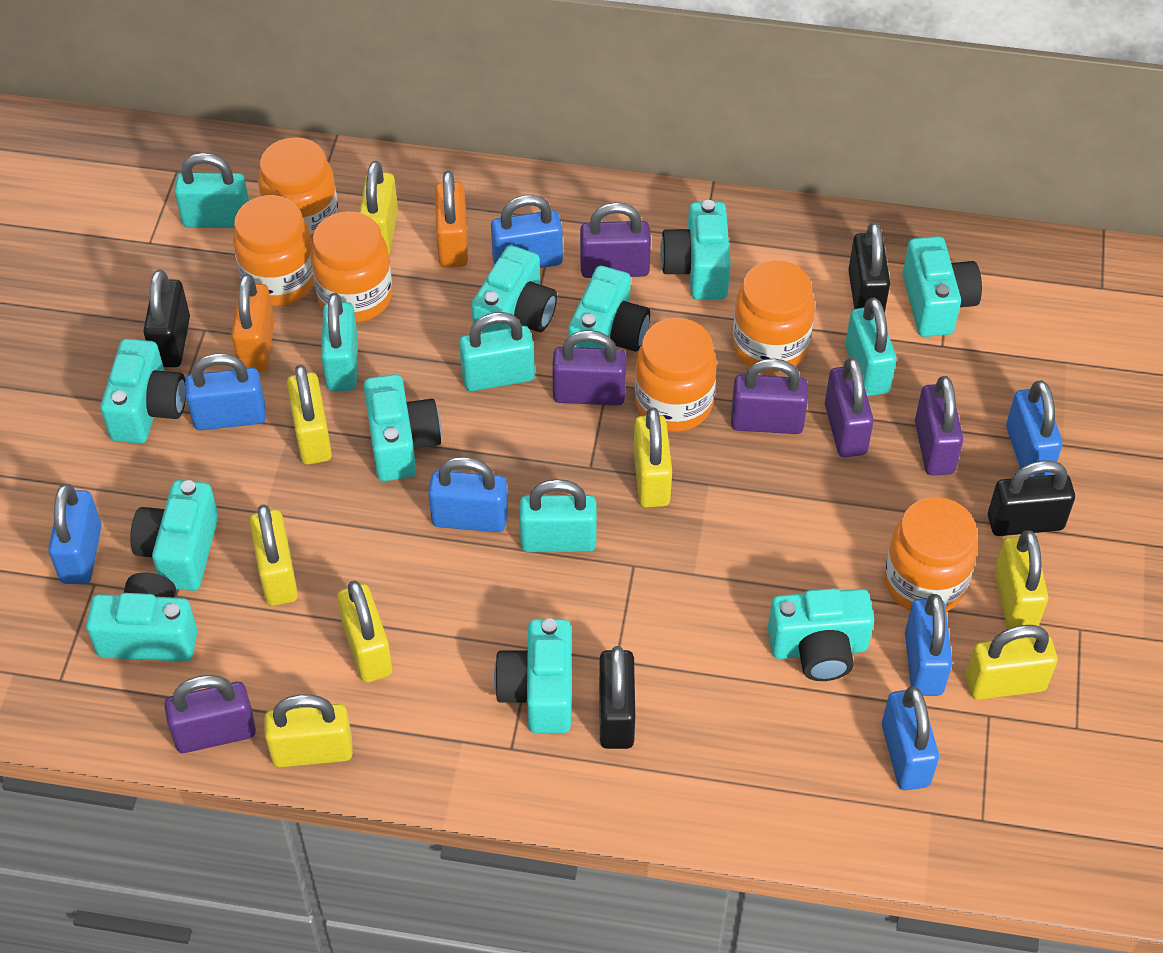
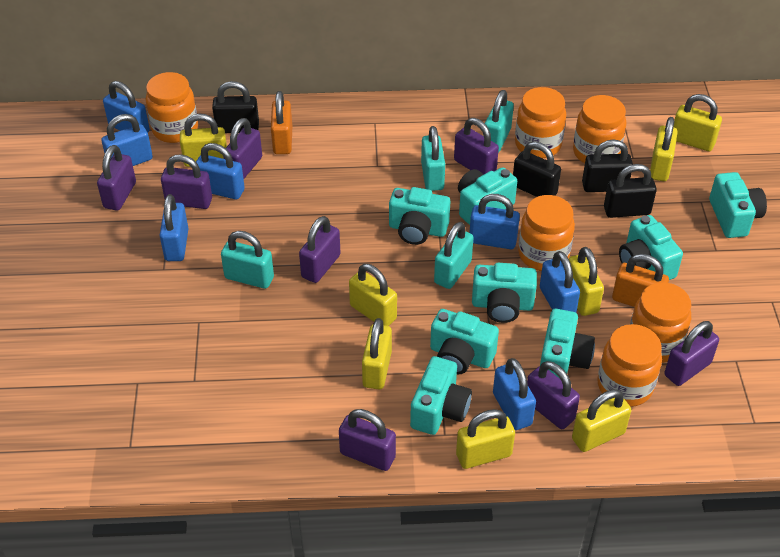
purple padlock: 6 -> 8
turquoise camera: 10 -> 8
turquoise padlock: 5 -> 4

